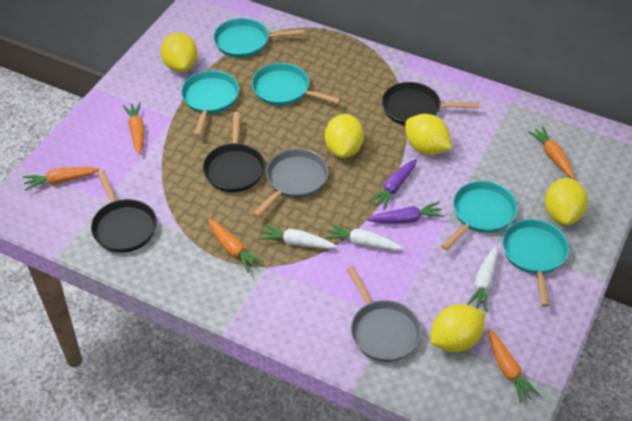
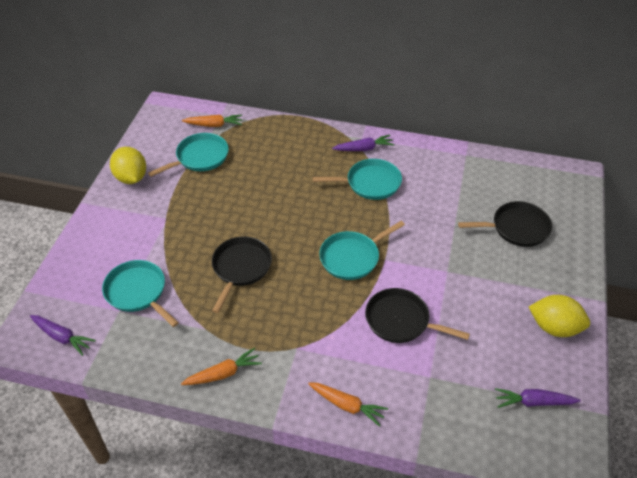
grey pan: 2 -> 0
orange carrot: 5 -> 3
purple carrot: 2 -> 3
turquoise pan: 5 -> 4
white carrot: 3 -> 0
yellow lemon: 5 -> 2

